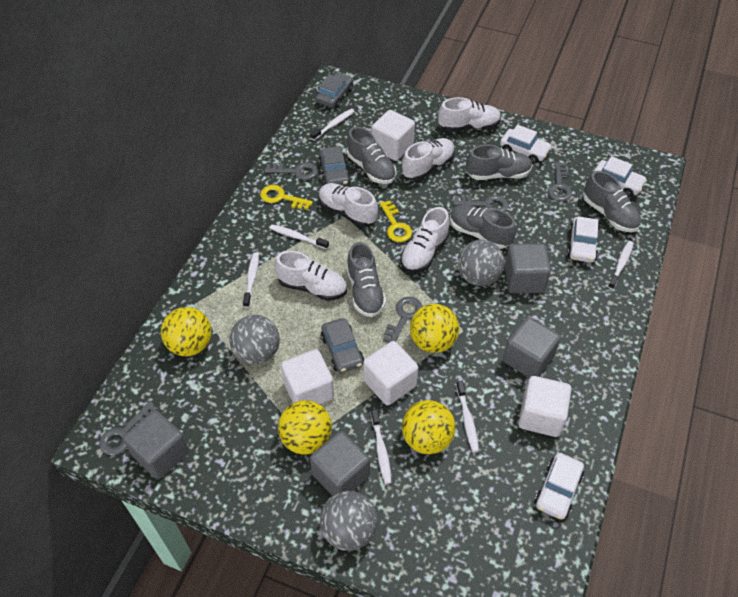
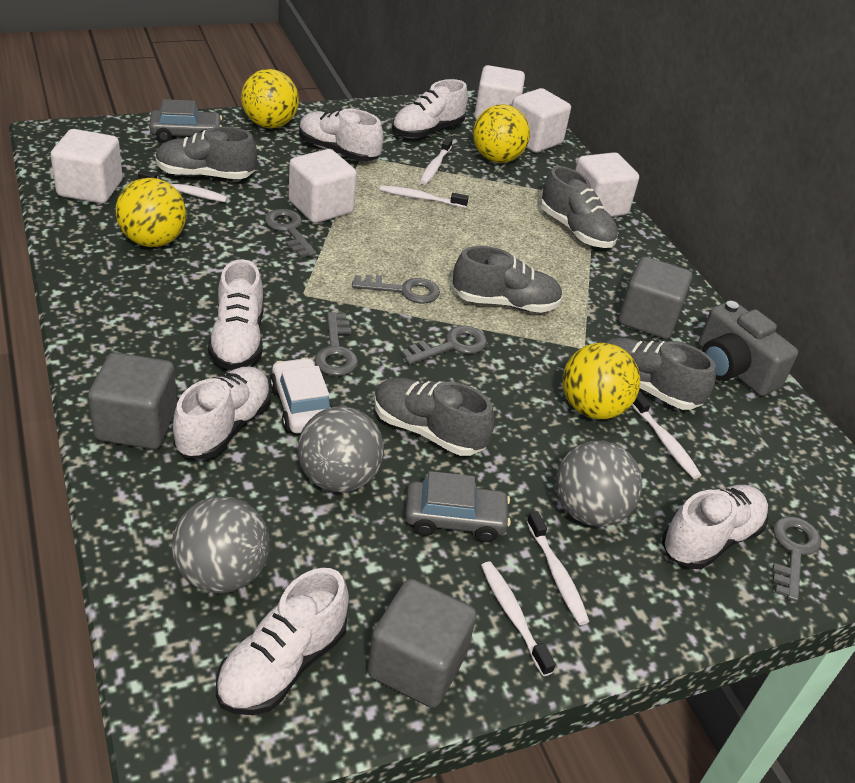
grey camera: 0 -> 1
grey car: 3 -> 2
grey cube: 4 -> 3
white car: 4 -> 1
white cube: 4 -> 5
white shoe: 5 -> 6
yellow key: 2 -> 0

